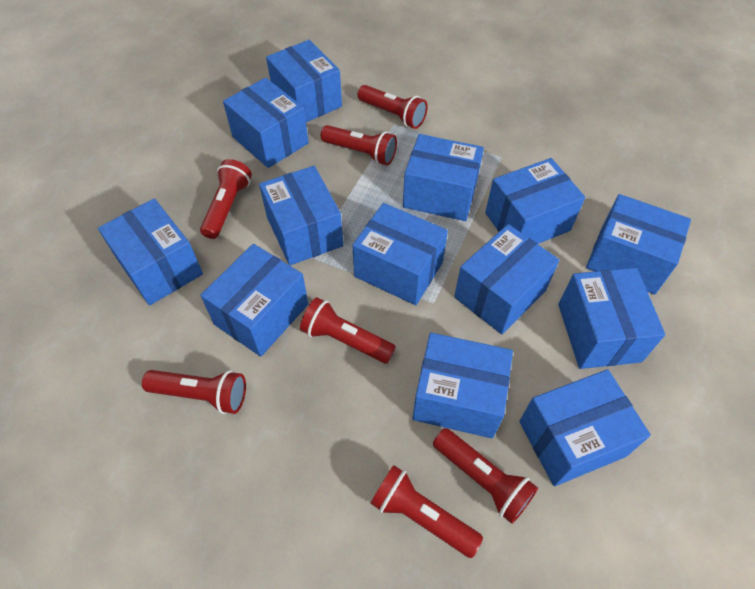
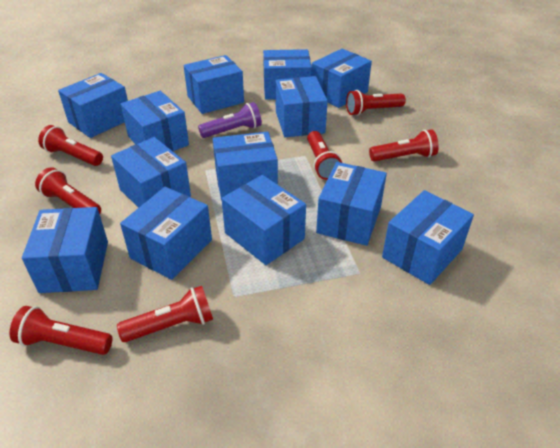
purple flashlight: 0 -> 1

